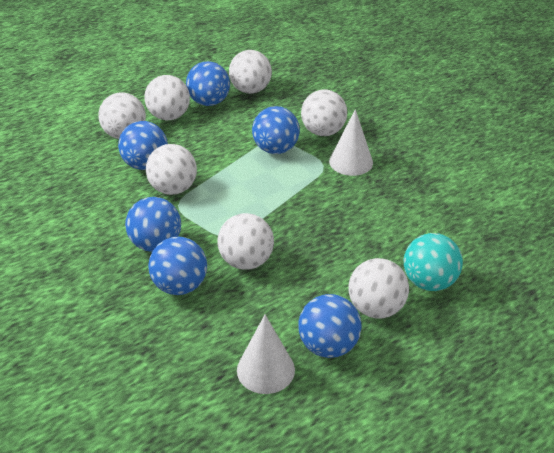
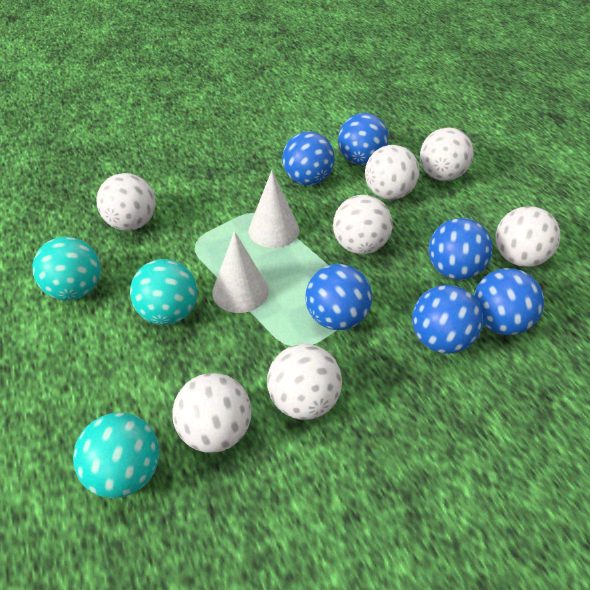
turquoise ball: 1 -> 3

